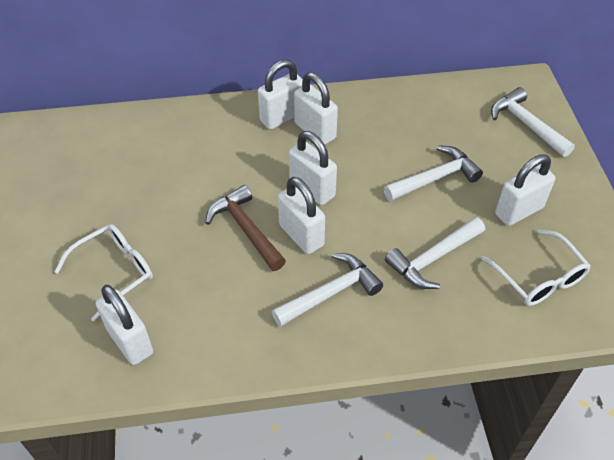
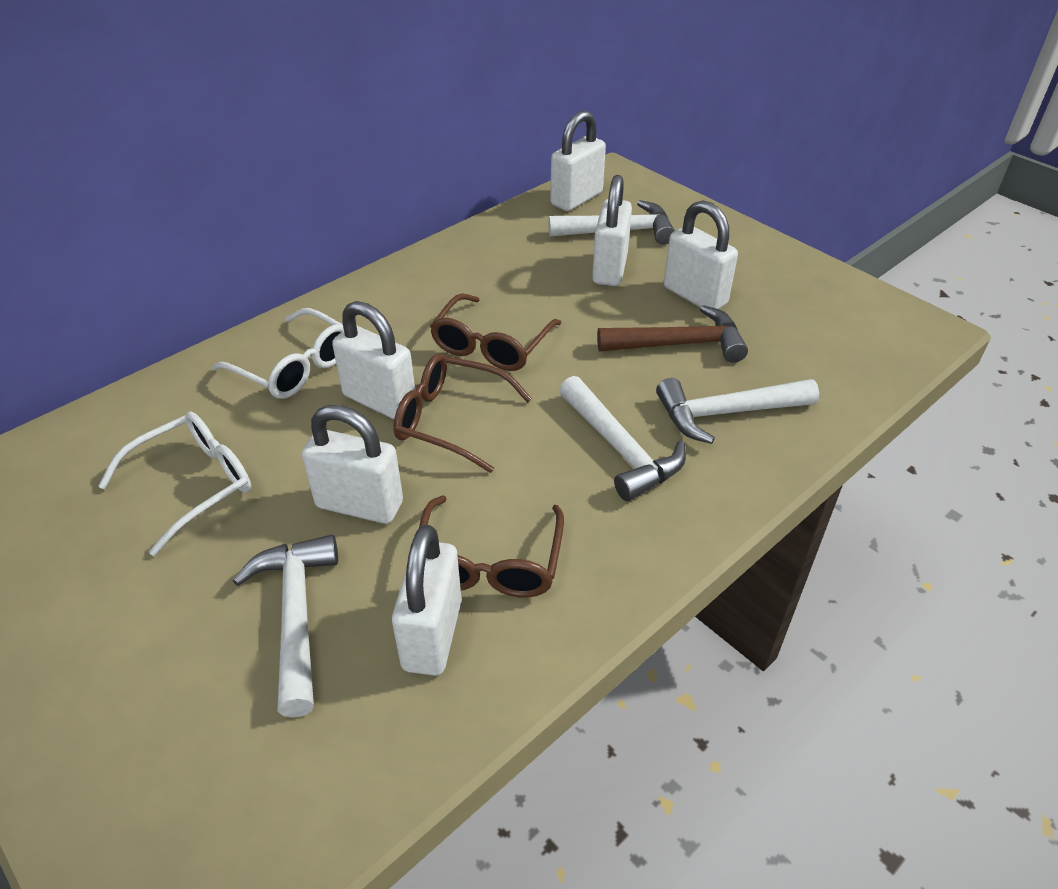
brown glasses: 0 -> 3

